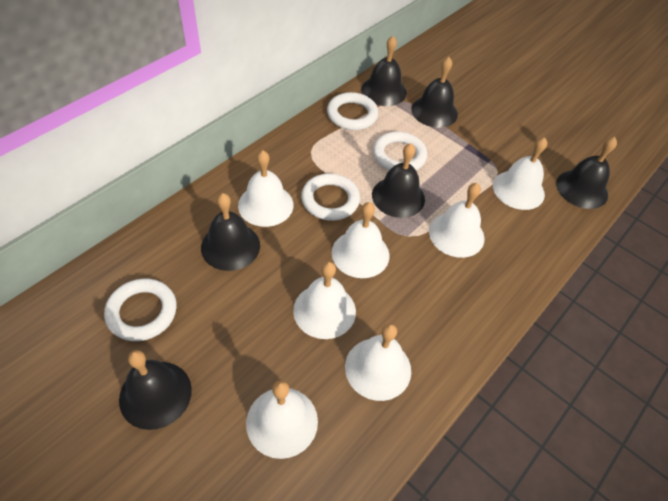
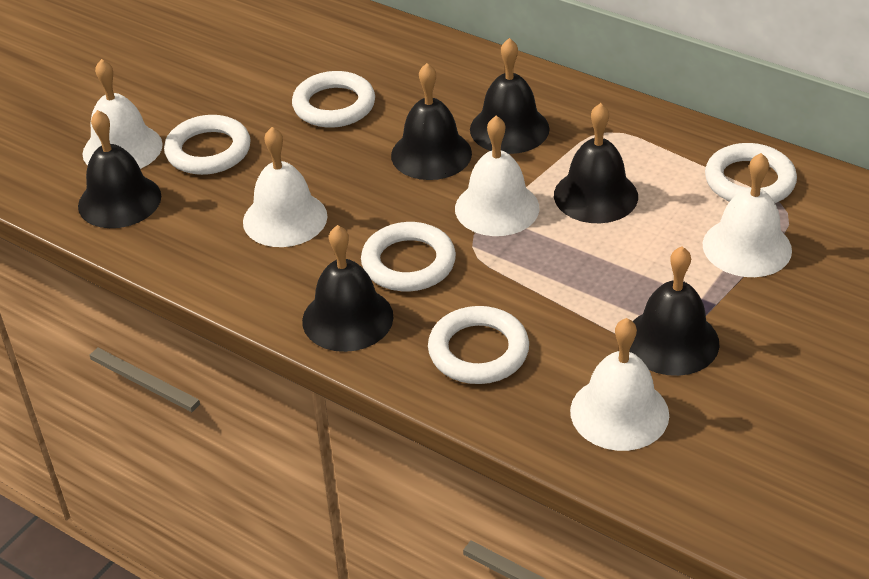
white bell: 7 -> 5
white ring: 4 -> 5

